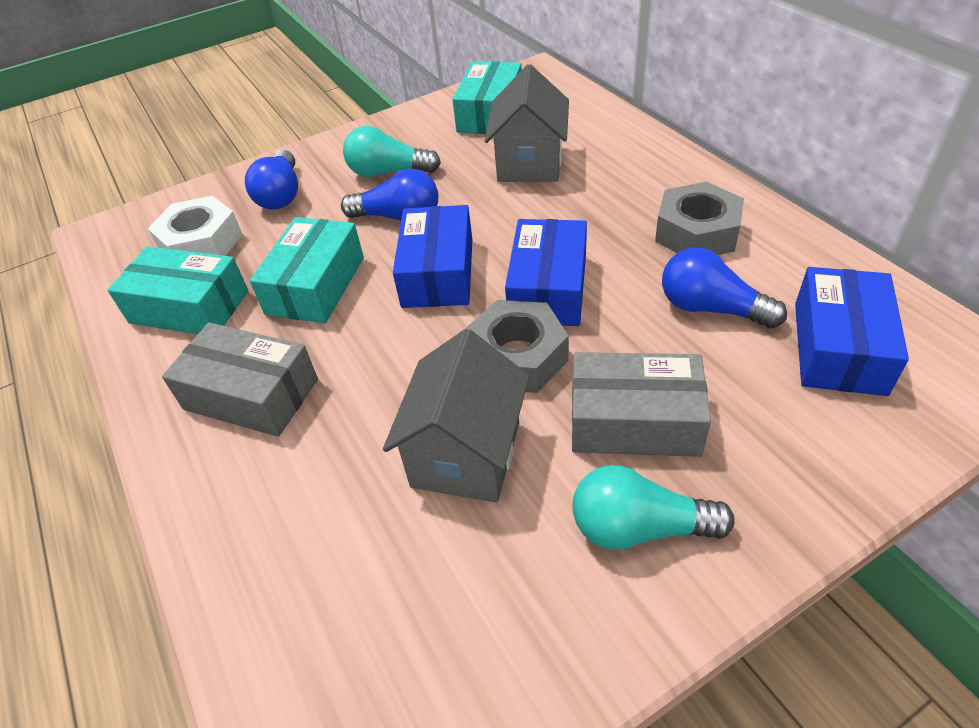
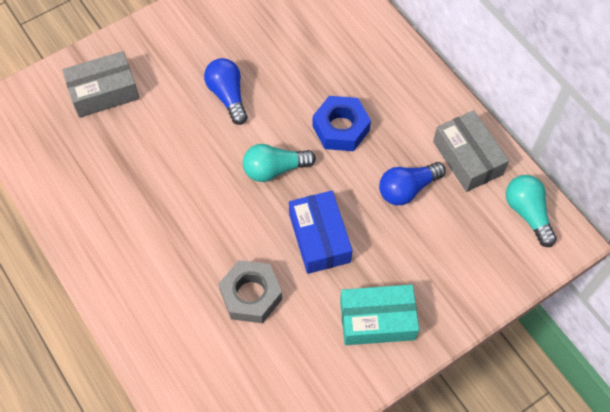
blue box: 3 -> 1
blue light bulb: 3 -> 2
blue nut: 0 -> 1
grey house: 2 -> 0
grey nut: 2 -> 1
turquoise box: 3 -> 1
white nut: 1 -> 0

